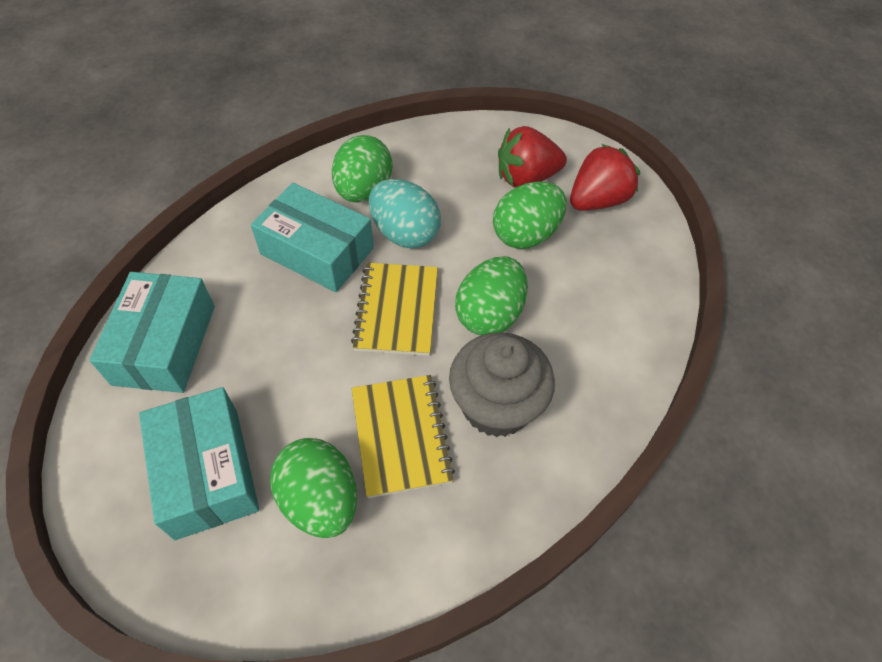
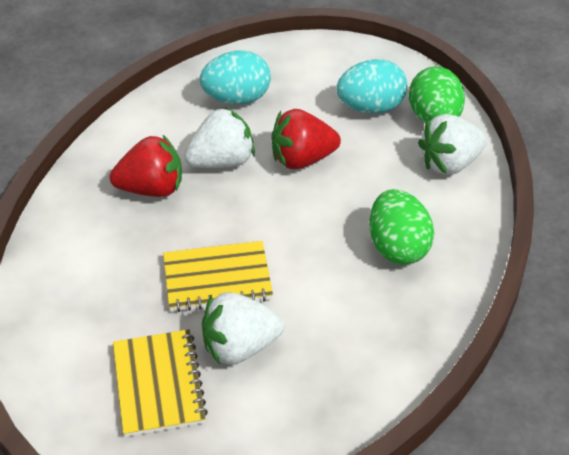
green egg: 4 -> 2
grey cupcake: 1 -> 0
turquoise box: 3 -> 0
turquoise egg: 1 -> 2
white strawberry: 0 -> 3

